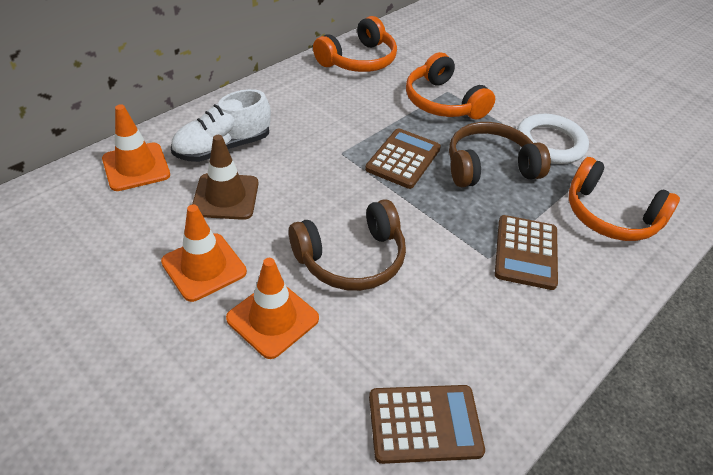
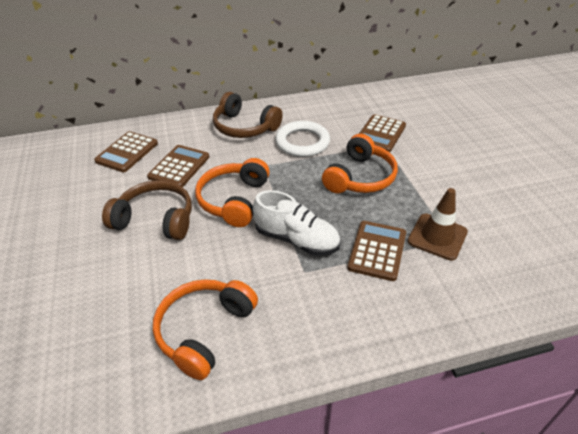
brown calculator: 3 -> 4
orange traffic cone: 3 -> 0

